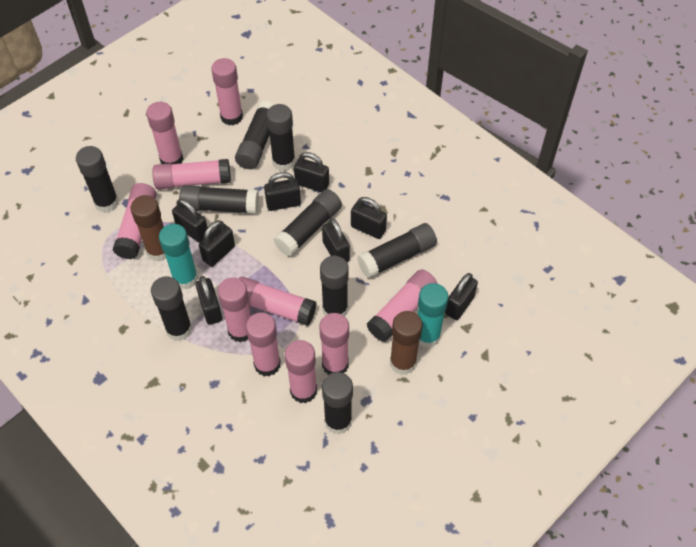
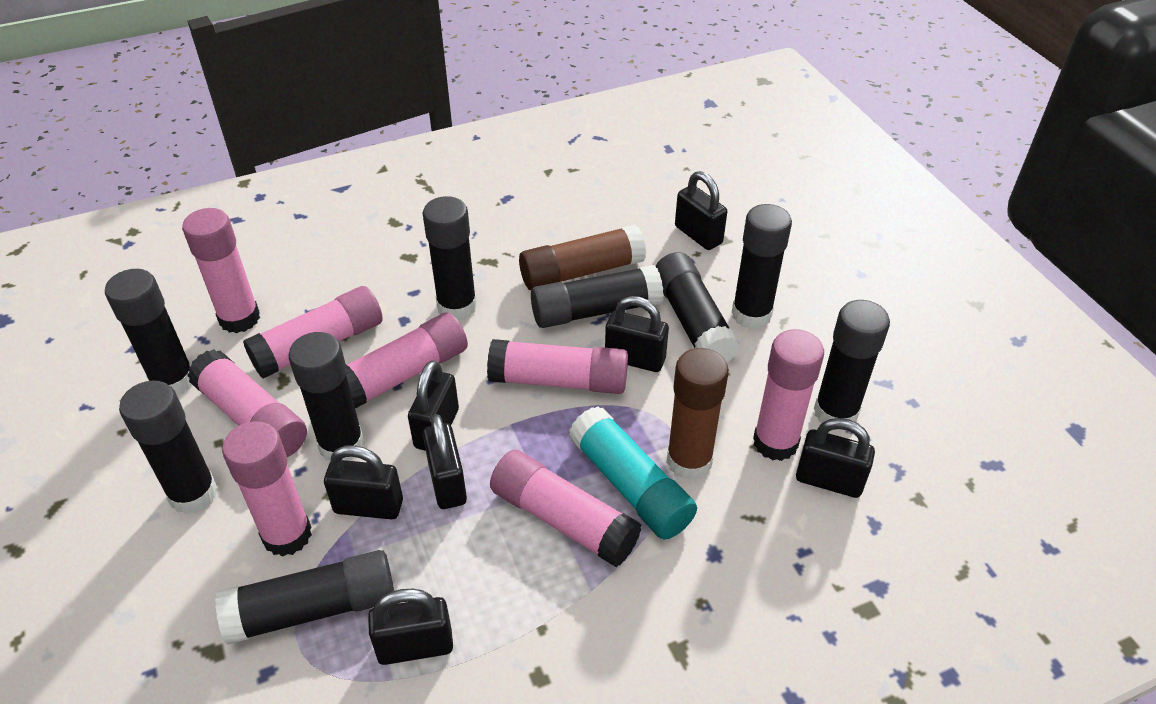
black padlock: 8 -> 7
pink glue stick: 10 -> 8
turquoise glue stick: 2 -> 1

